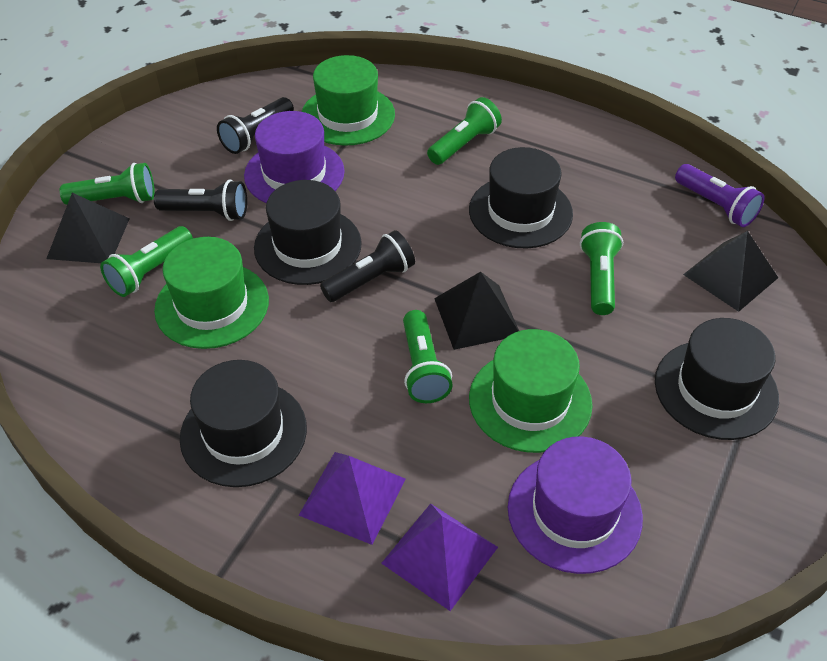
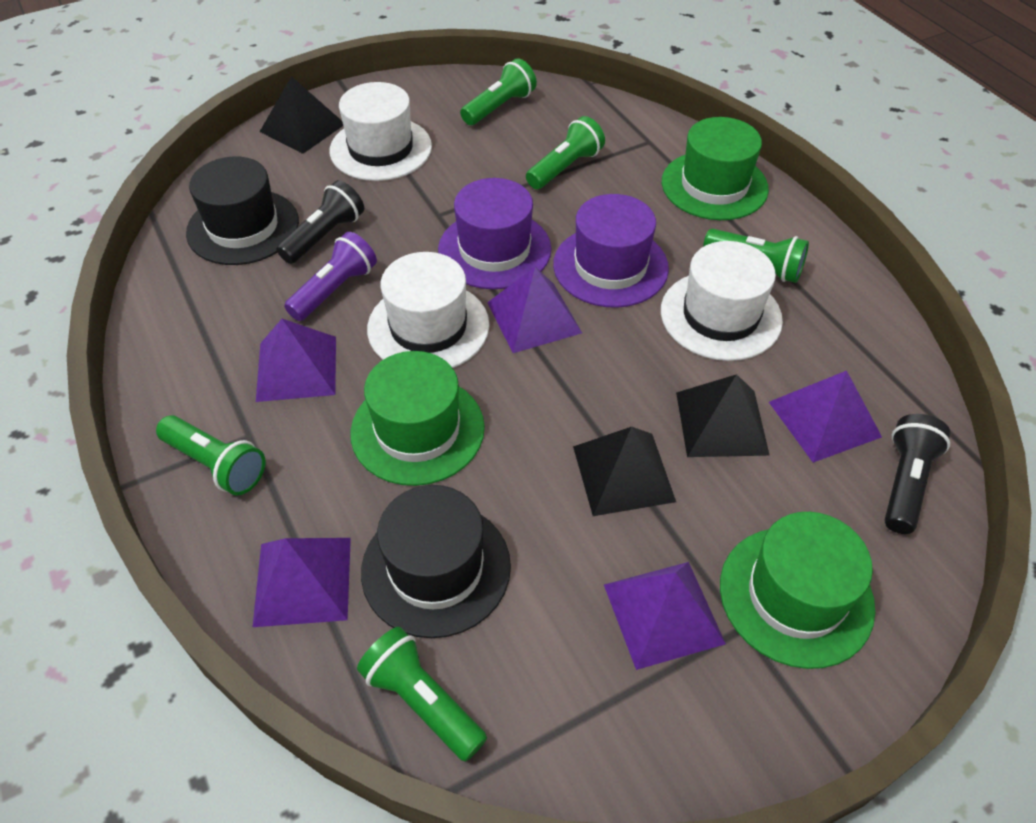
black flashlight: 3 -> 2
black hat: 4 -> 2
purple pyramid: 2 -> 5
white hat: 0 -> 3

